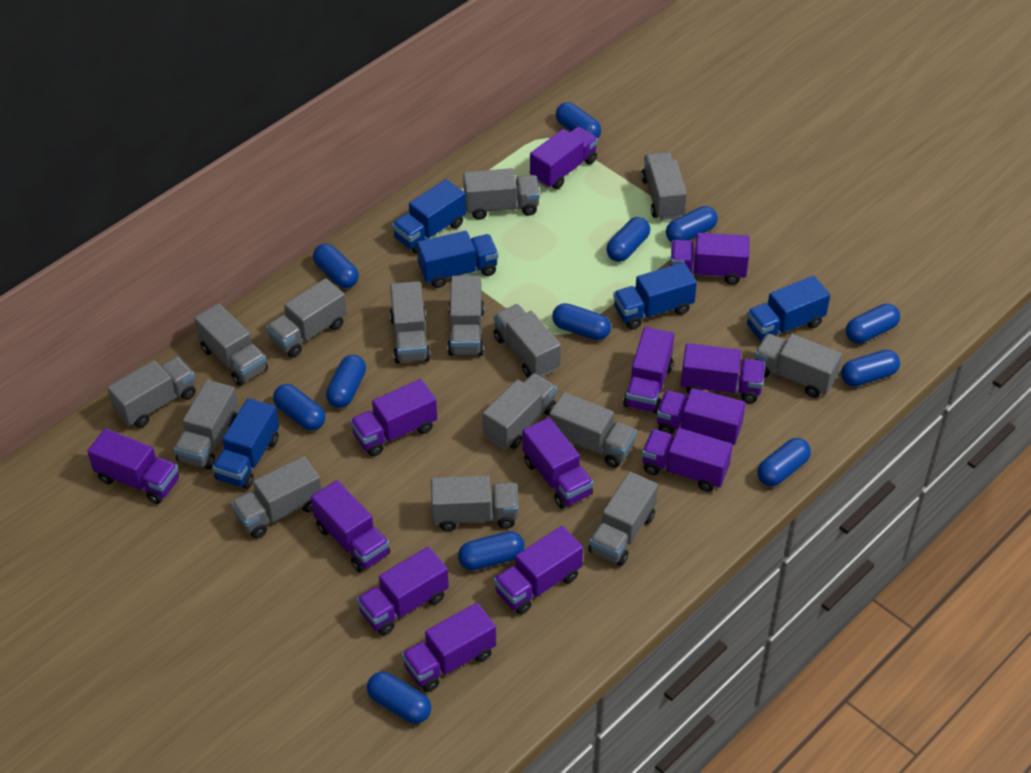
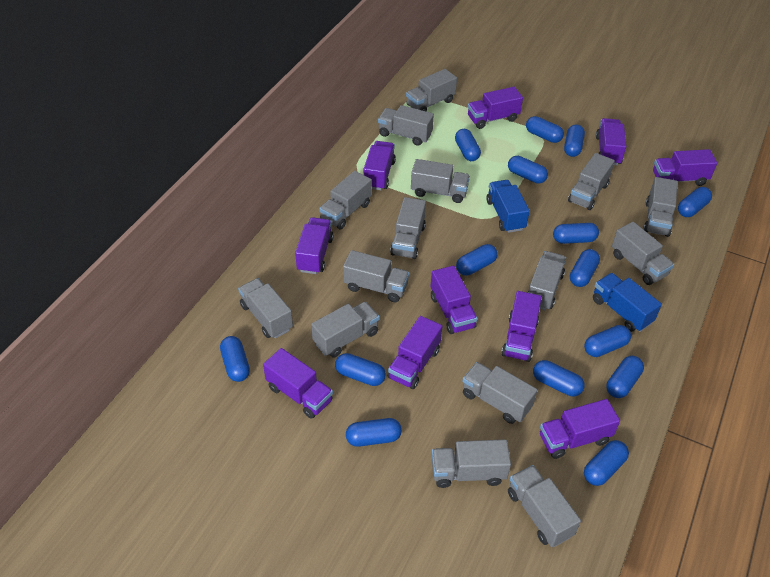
blue capsule: 12 -> 15
blue truck: 5 -> 2
purple truck: 13 -> 10

